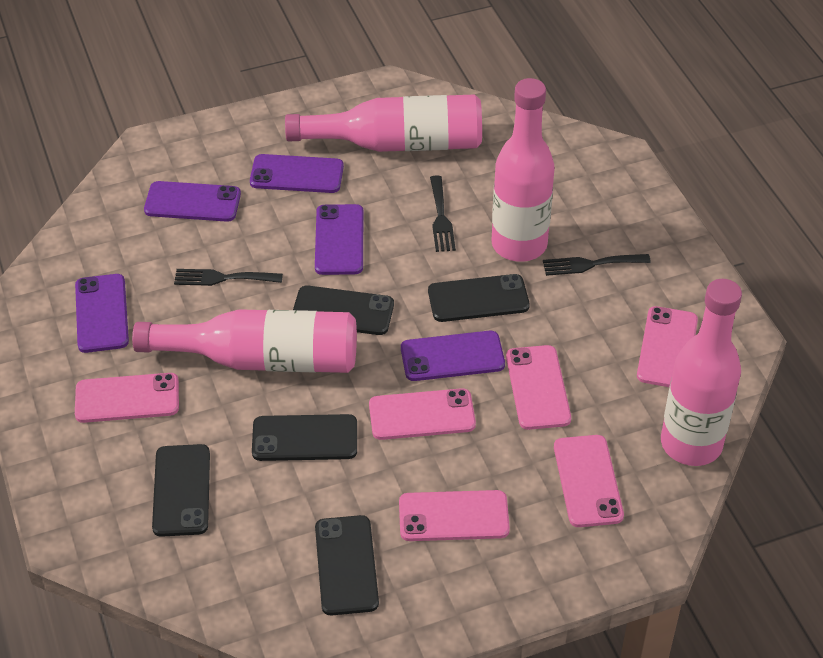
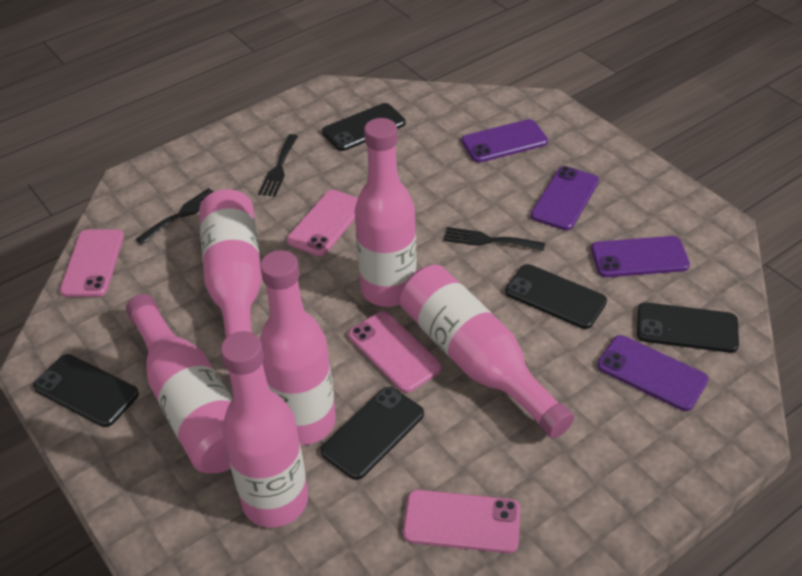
pink bottle: 4 -> 6
pink phone: 6 -> 4
purple phone: 5 -> 4

